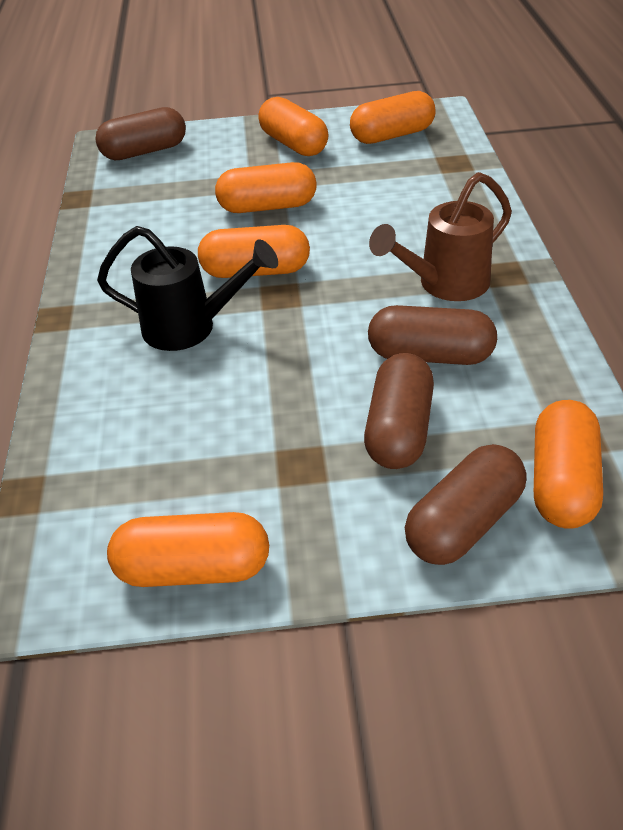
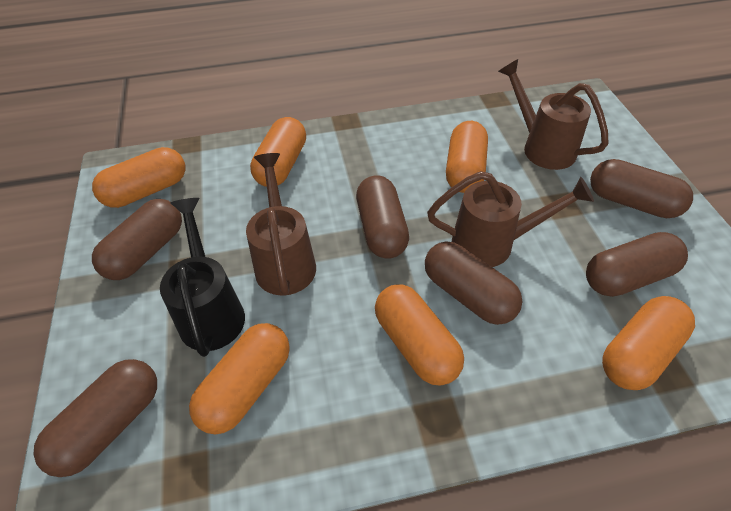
brown capsule: 4 -> 6
brown watering can: 1 -> 3

